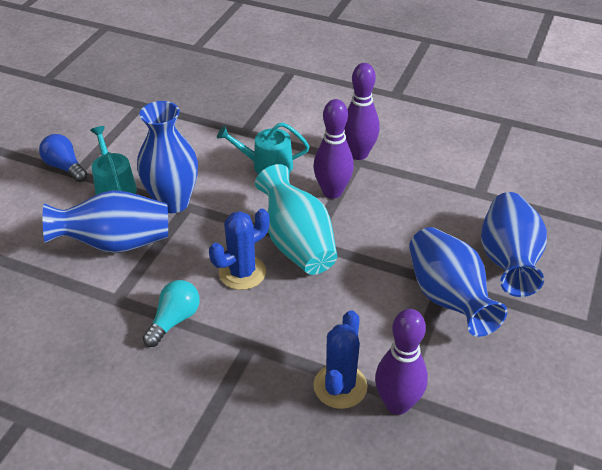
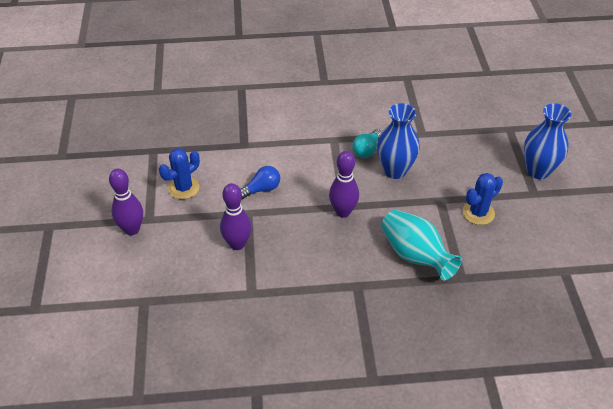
blue vase: 4 -> 2
turquoise watering can: 2 -> 0

